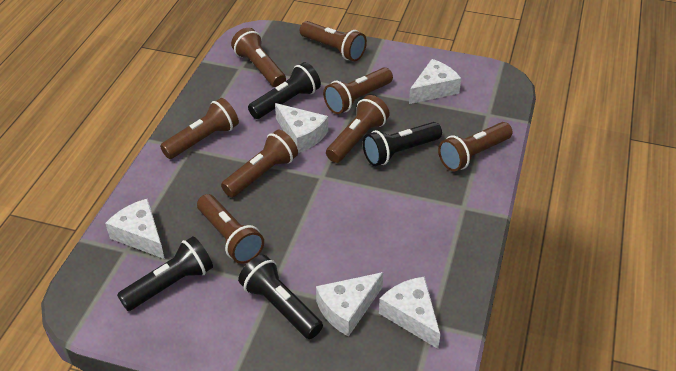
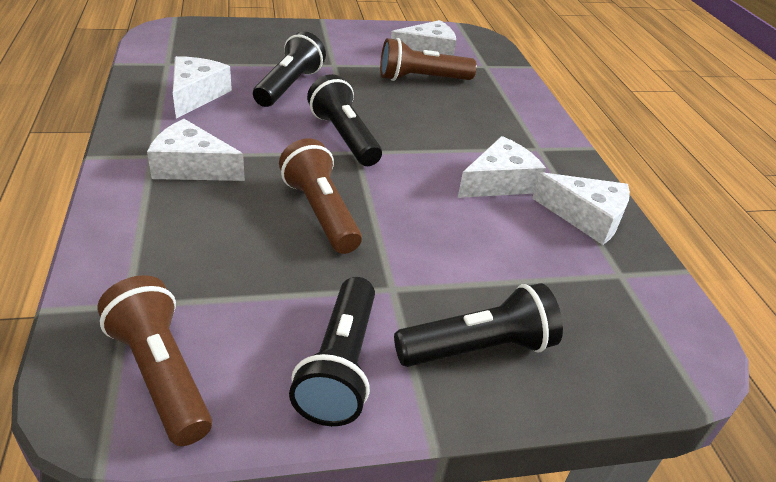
brown flashlight: 8 -> 3

